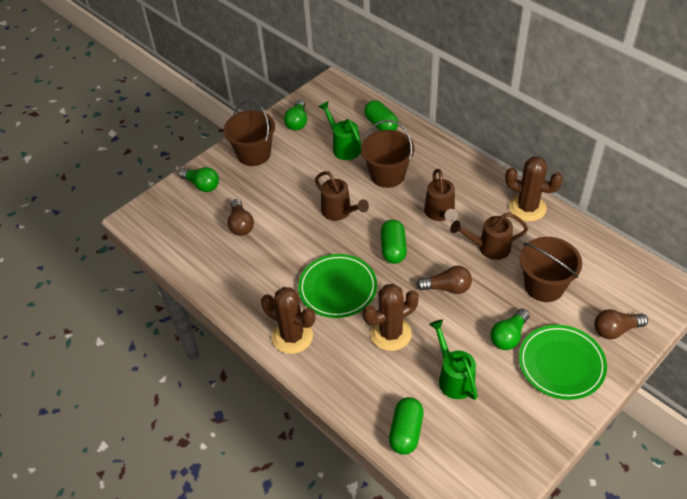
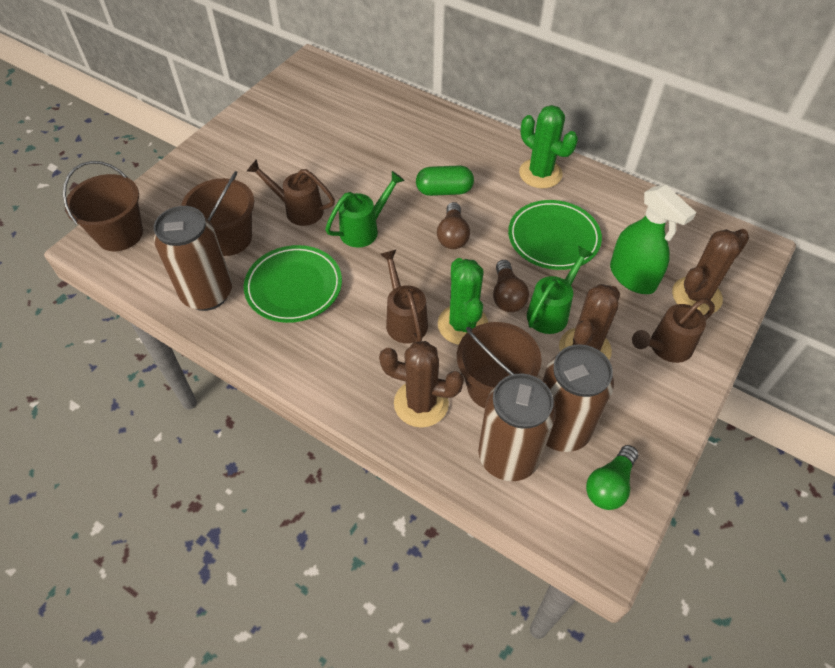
brown can: 0 -> 3
brown light bulb: 3 -> 2
green cactus: 0 -> 2
green capsule: 3 -> 1
green light bulb: 3 -> 1
green spray bottle: 0 -> 1

